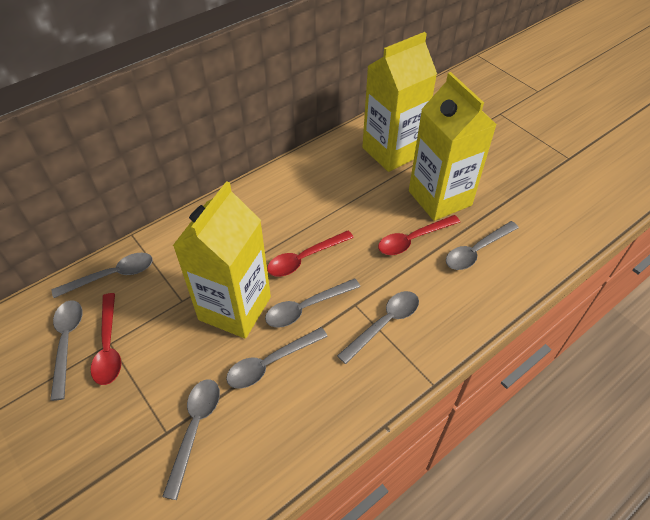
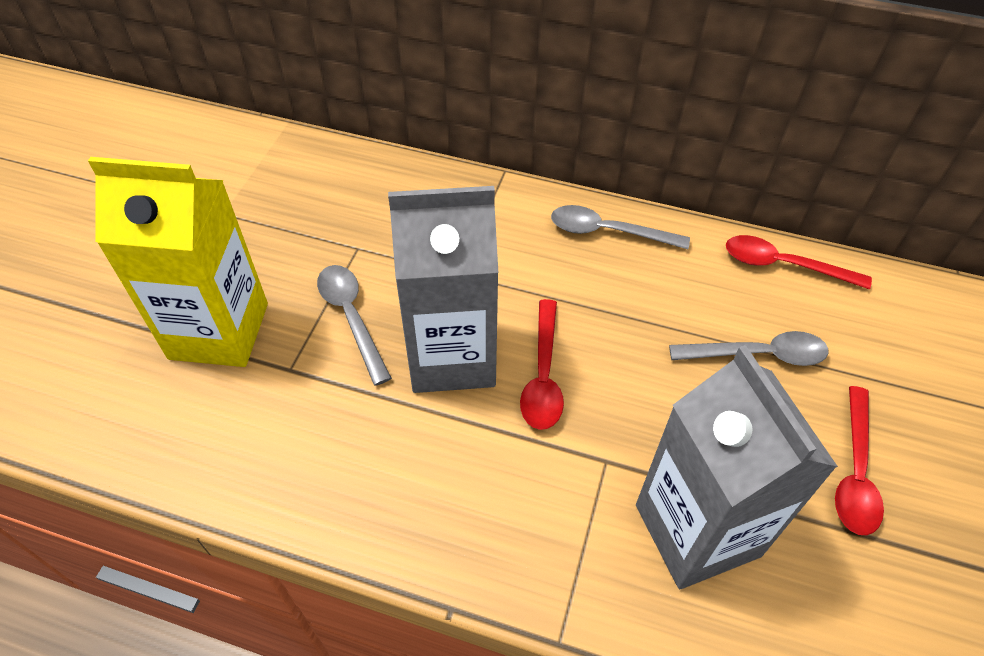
grey carton: 0 -> 2
grey spoon: 7 -> 3
yellow carton: 3 -> 1

